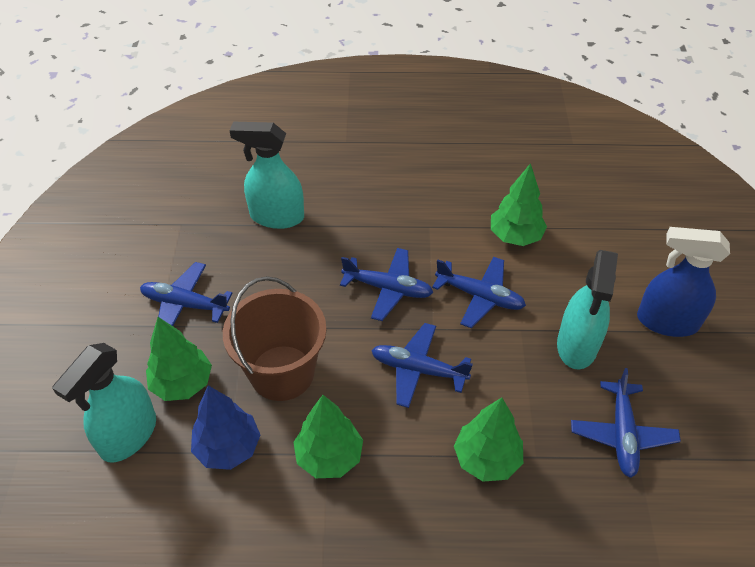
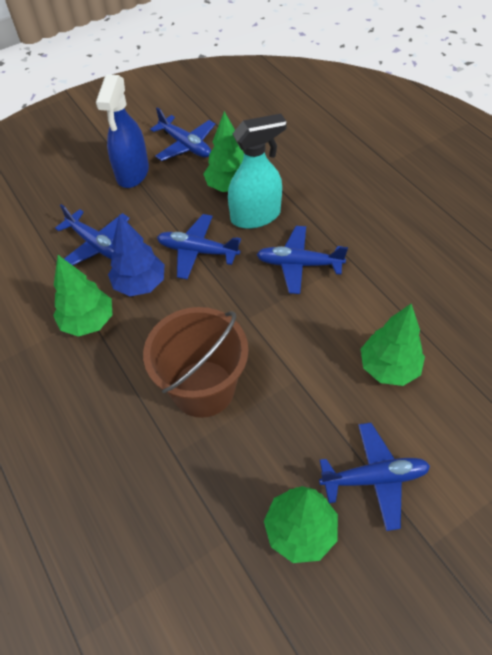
turquoise spray bottle: 3 -> 1

